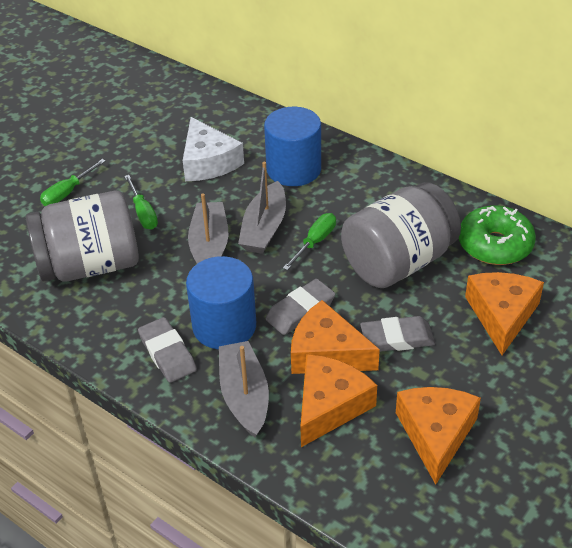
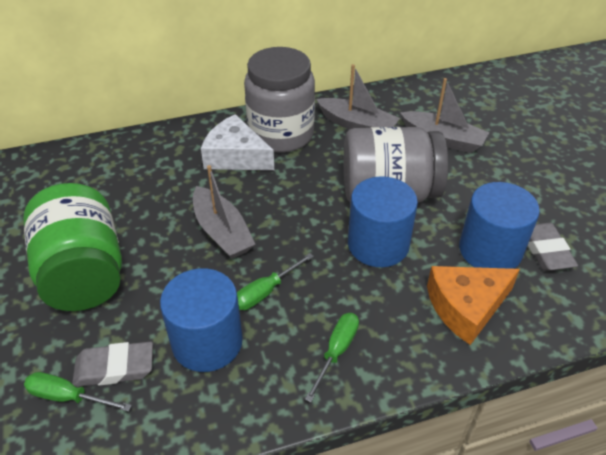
blue cylinder: 2 -> 3
green donut: 1 -> 0
green jar: 0 -> 1
grey eraser: 3 -> 2
orange cheese: 4 -> 1

